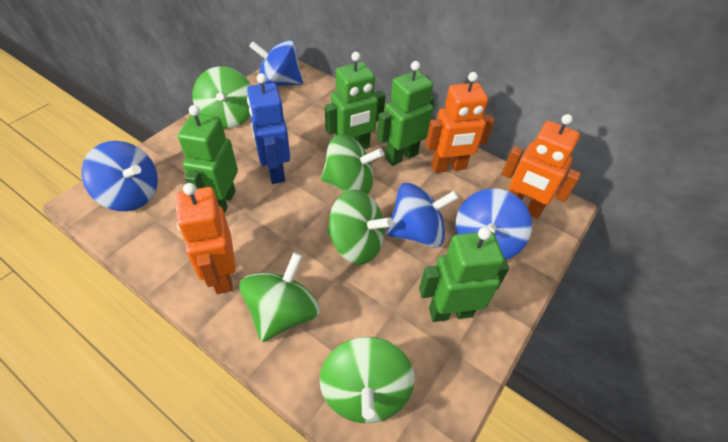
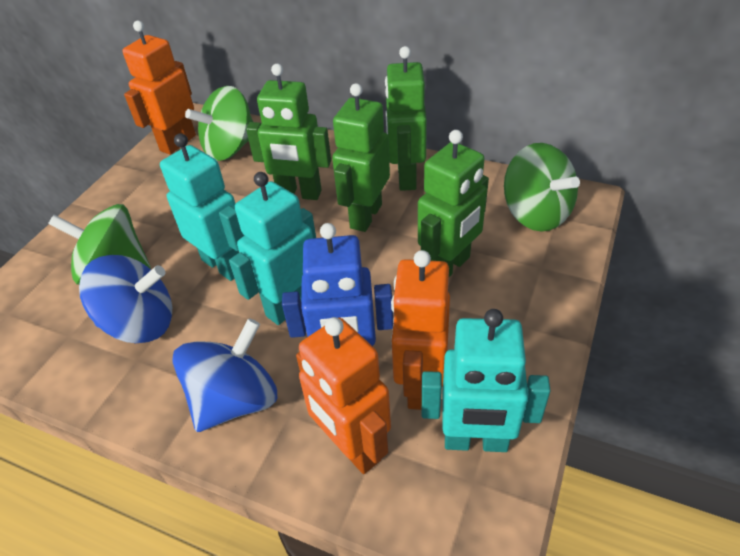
blue spinning top: 4 -> 2
green spinning top: 5 -> 3
turquoise robot: 0 -> 3

